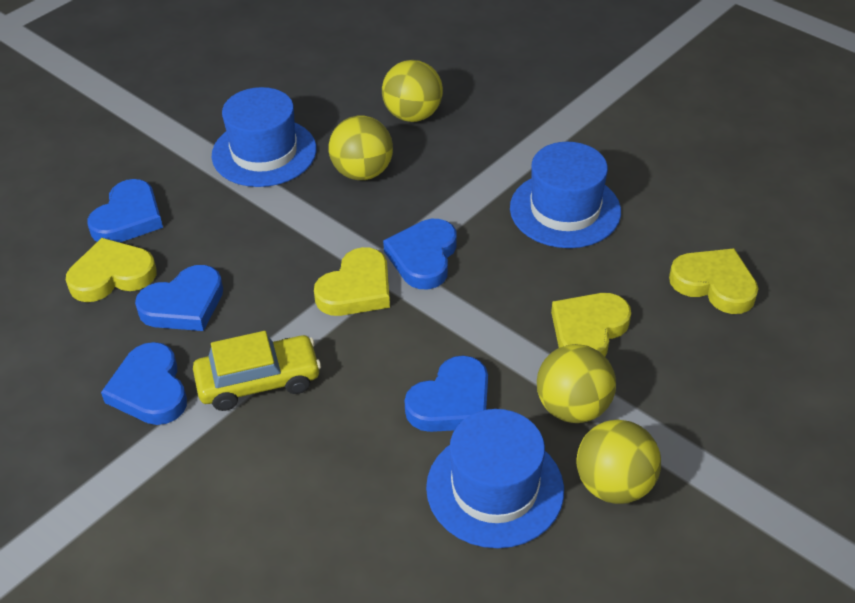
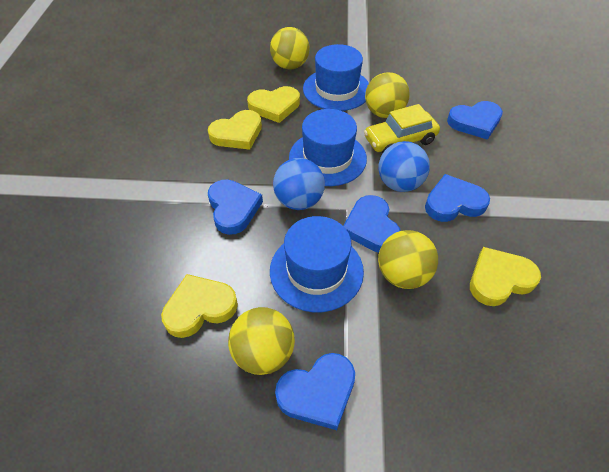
blue ball: 0 -> 2

